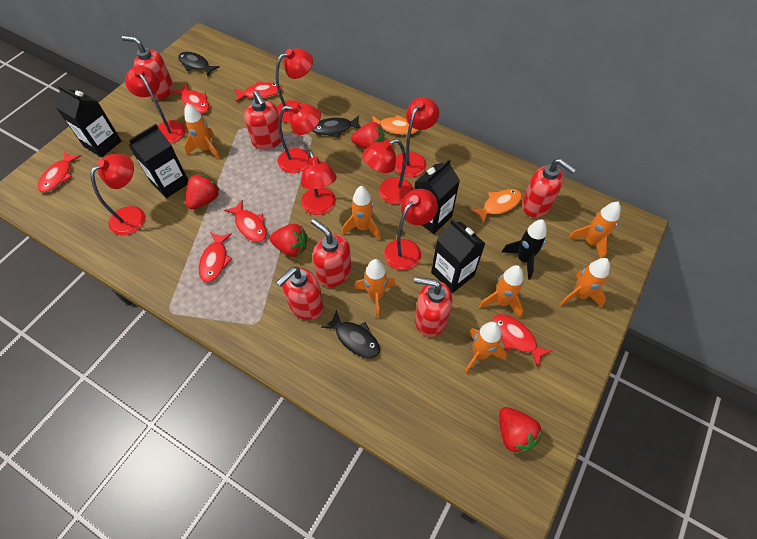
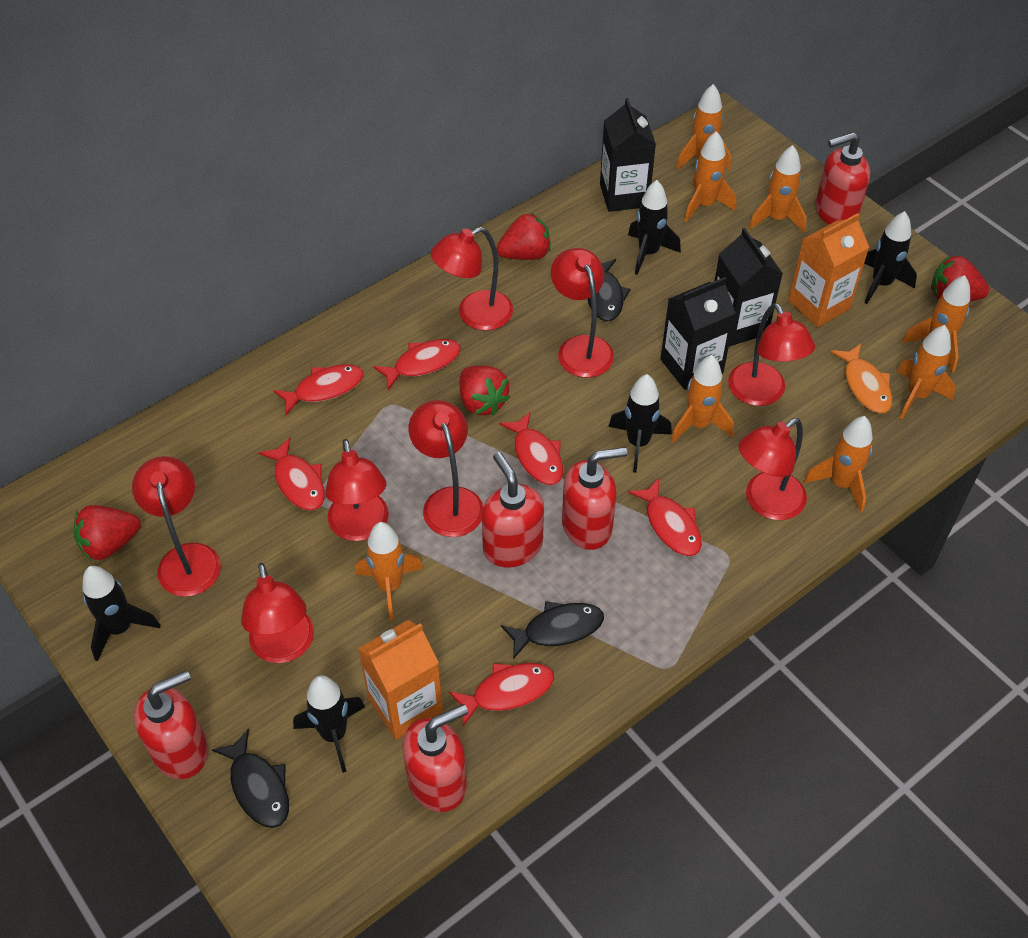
black carton: 4 -> 3
black rocket: 1 -> 5
orange carton: 0 -> 2
orange fish: 2 -> 1
orange rocket: 7 -> 8
red soap dispenser: 6 -> 5

